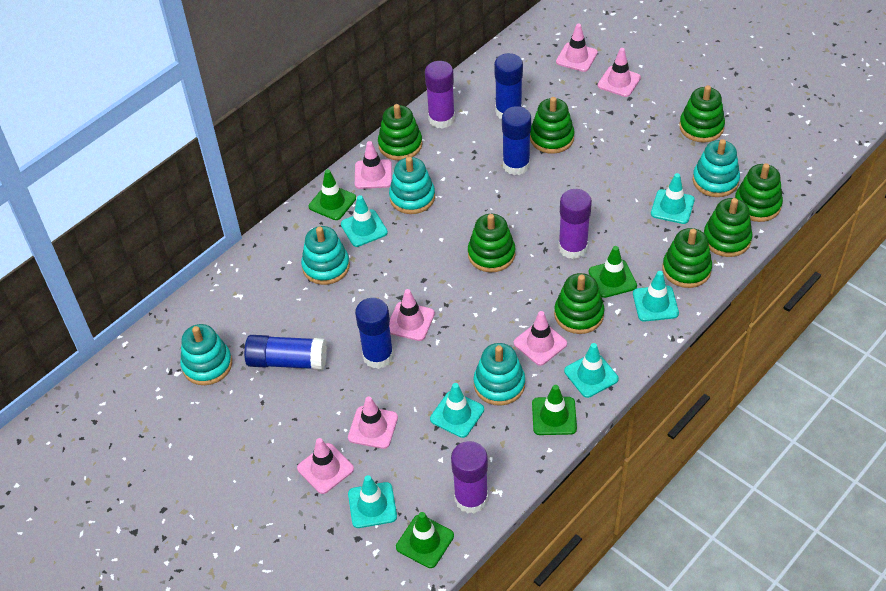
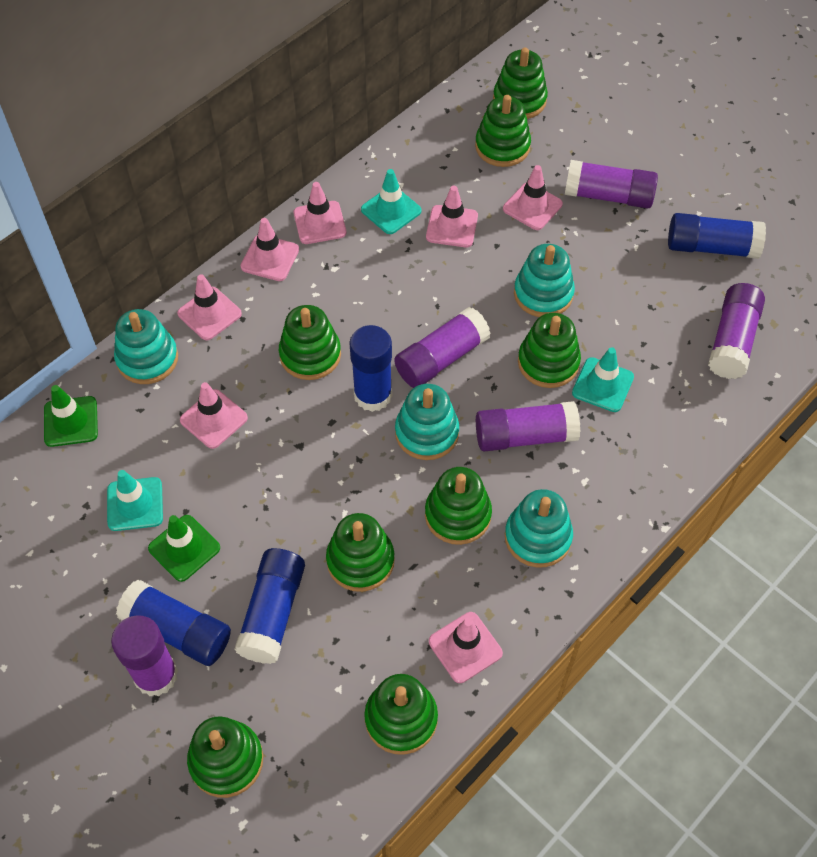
green traffic cone: 4 -> 2
purple glue stick: 3 -> 5
turquoise stacking toy: 5 -> 4
turquoise traffic cone: 6 -> 3

